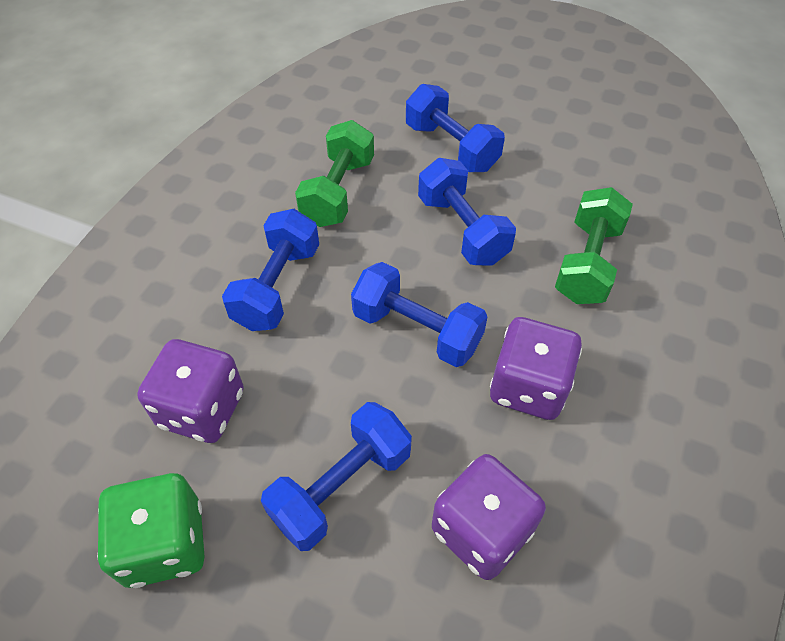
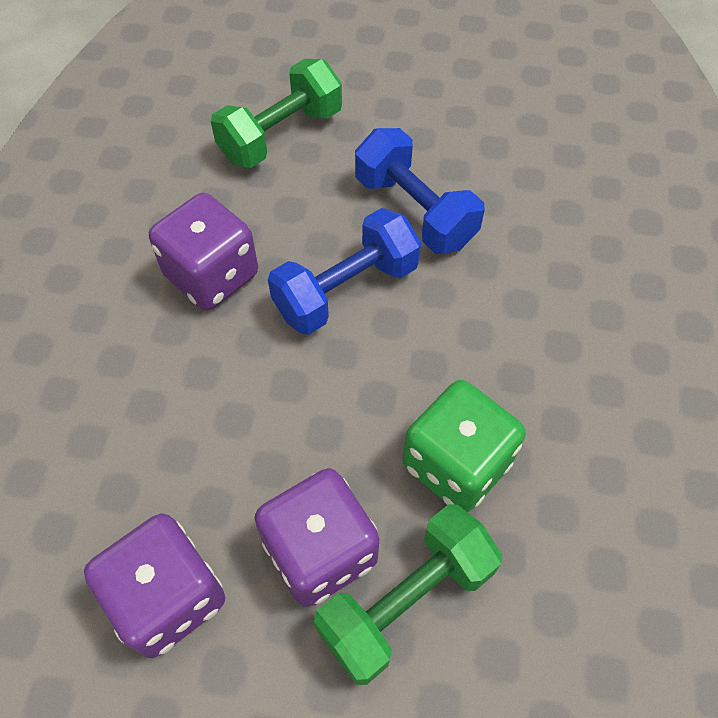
blue dumbbell: 5 -> 2

